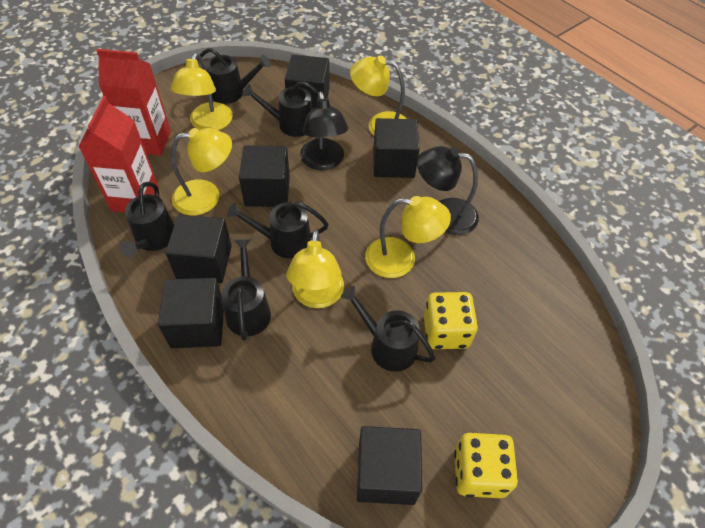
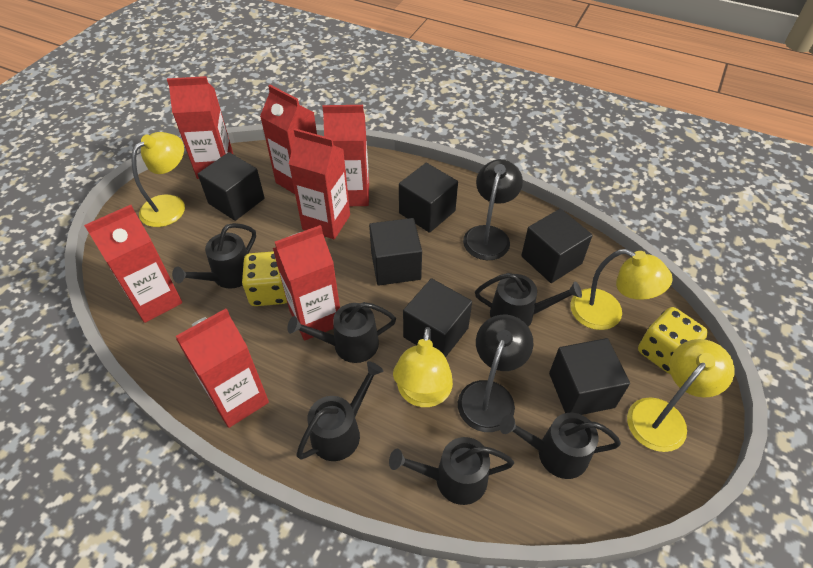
red carton: 2 -> 7
yellow lamp: 5 -> 4

